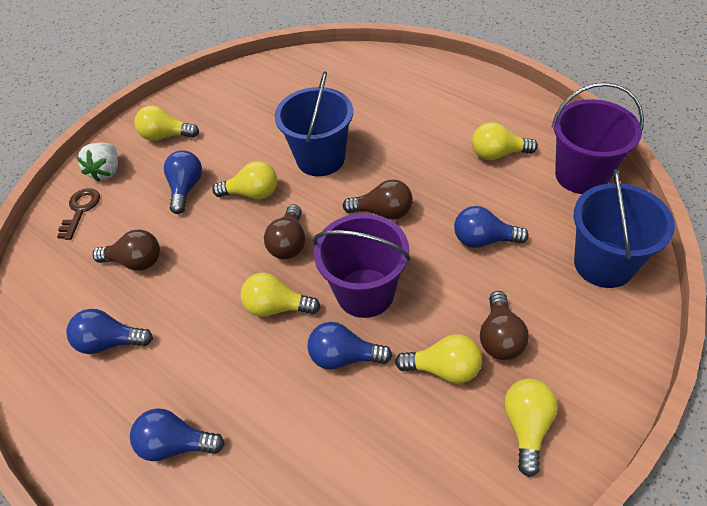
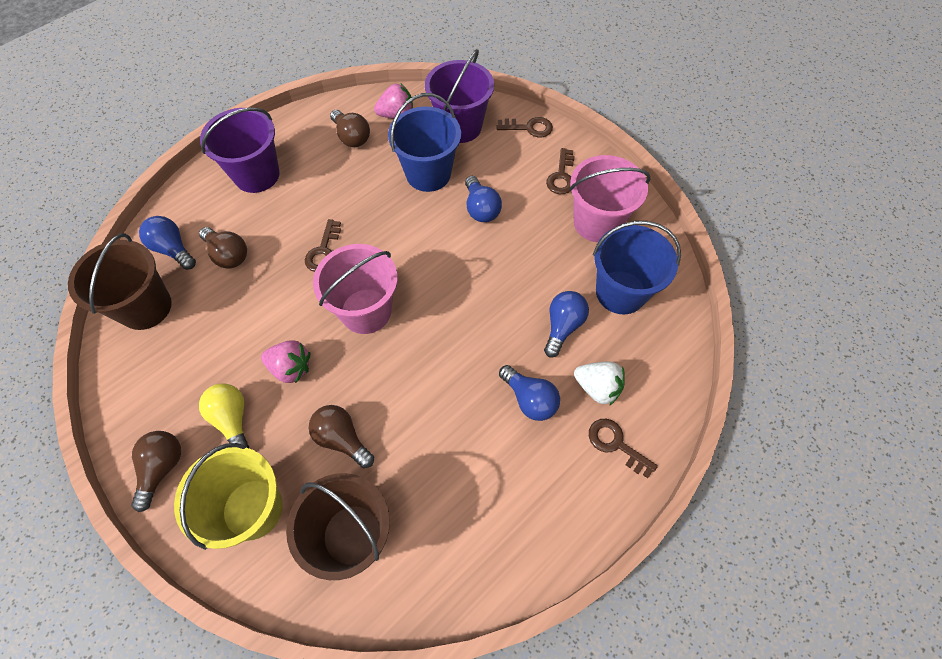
blue light bulb: 5 -> 4
brown bucket: 0 -> 2
brown key: 1 -> 4
pink bucket: 0 -> 2
pink strawberry: 0 -> 2
yellow bucket: 0 -> 1
yellow light bulb: 6 -> 1

